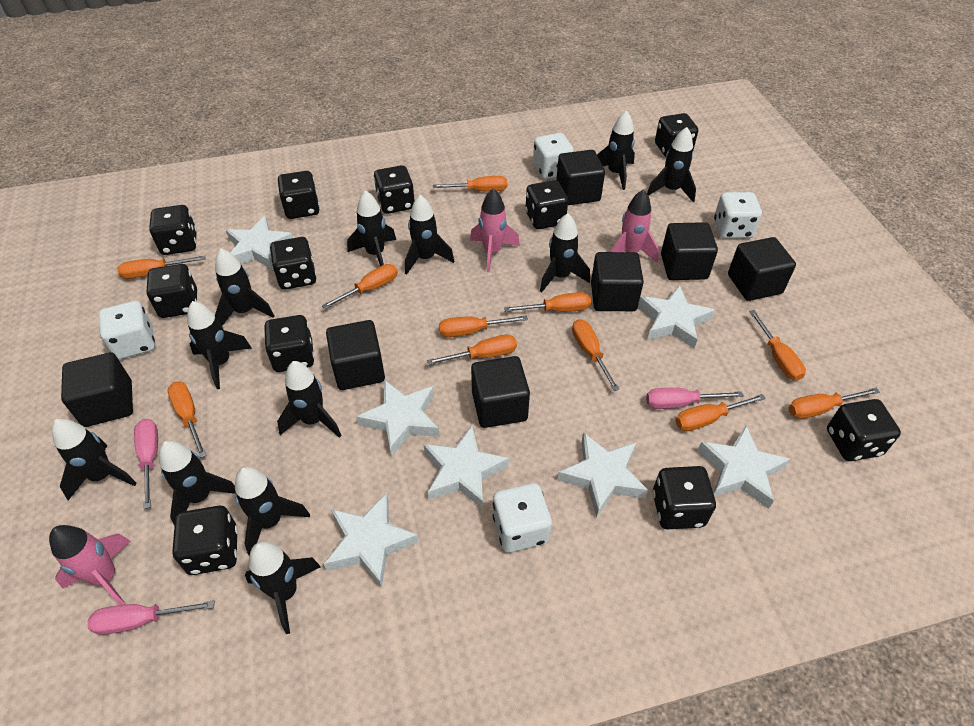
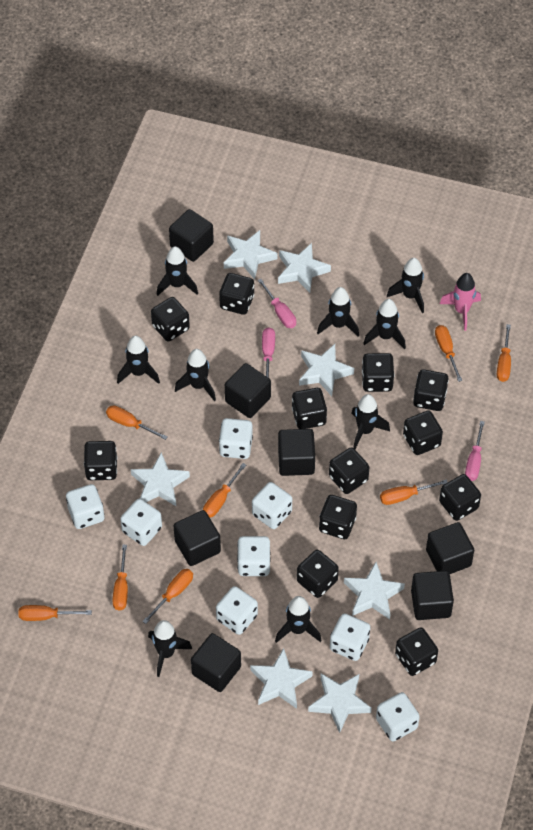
black dice: 11 -> 12
black rocket: 12 -> 9
orange screwdriver: 11 -> 8
pink rocket: 3 -> 1
white dice: 4 -> 8

